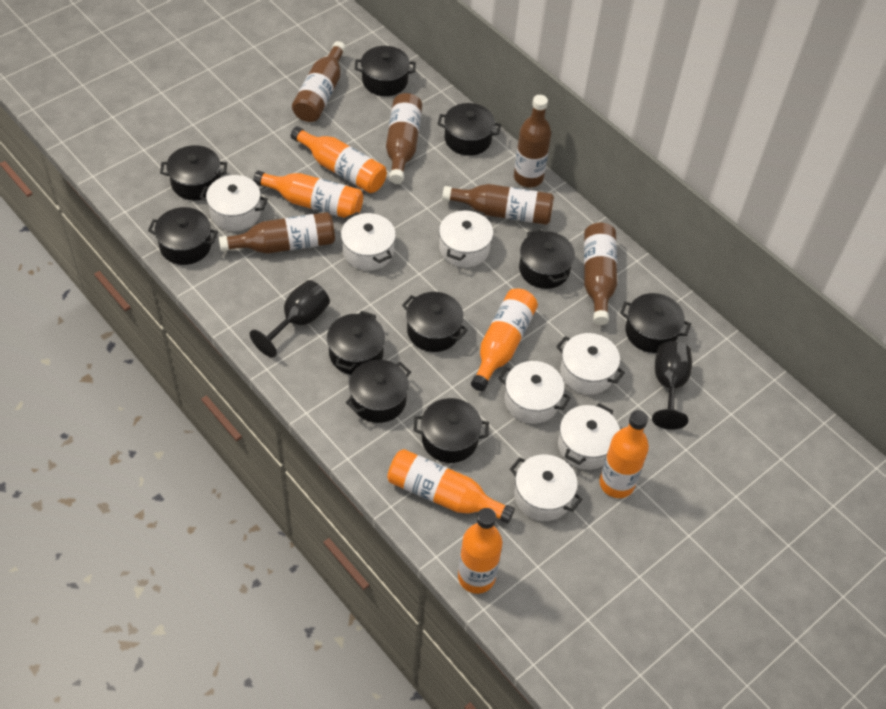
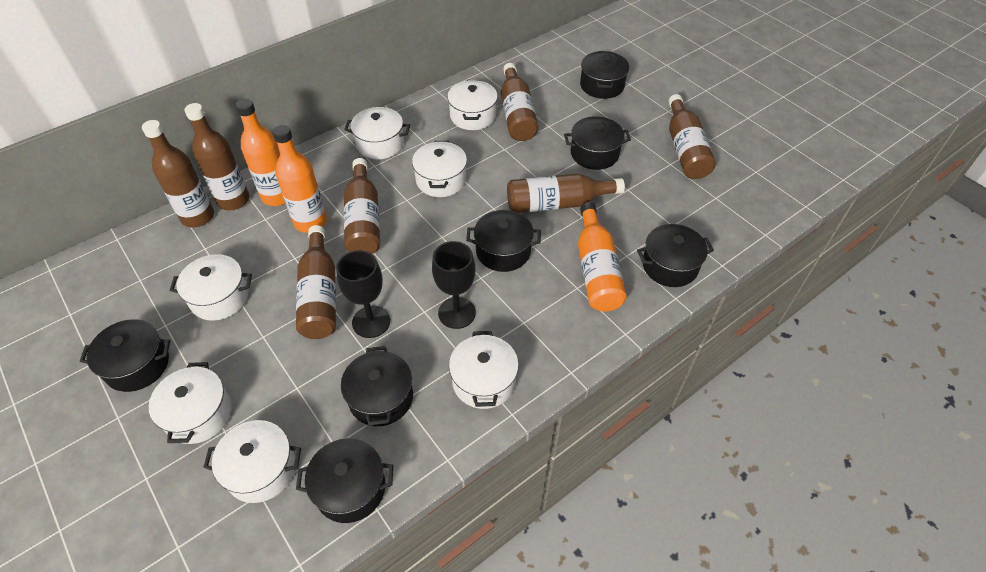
black pot: 10 -> 7
brown bottle: 6 -> 7
orange bottle: 6 -> 3

